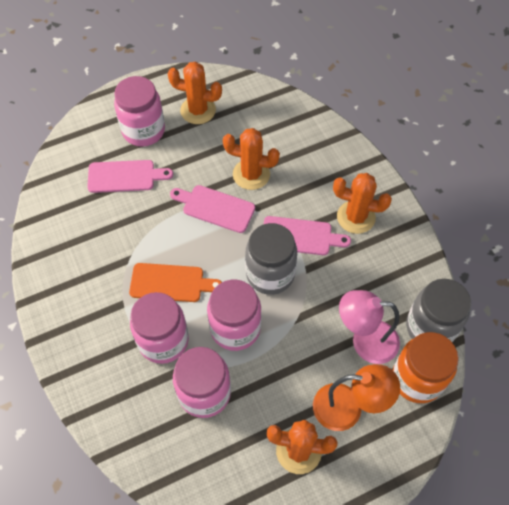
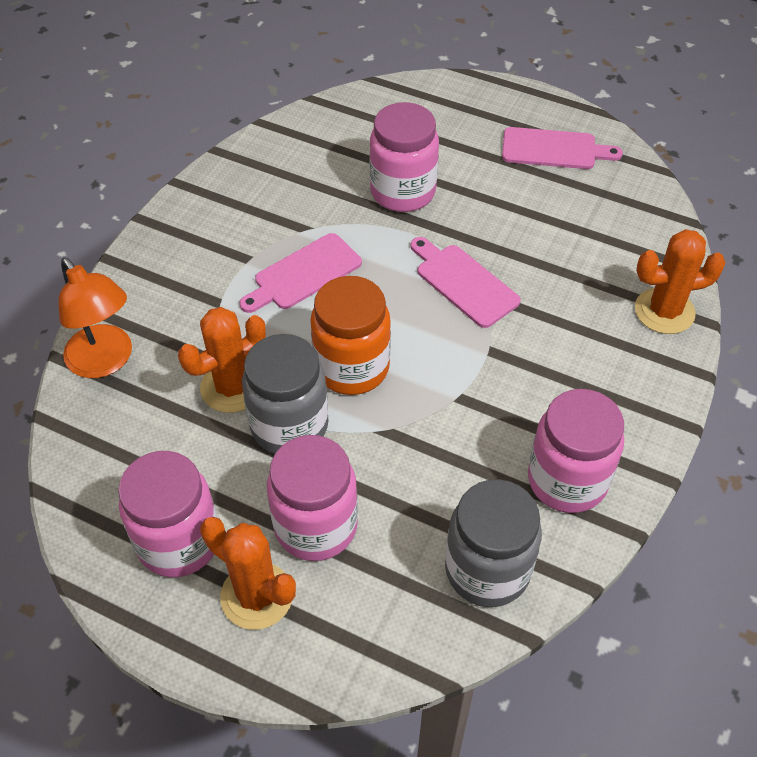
orange cactus: 4 -> 3
orange cutting board: 1 -> 0
pink lamp: 1 -> 0

